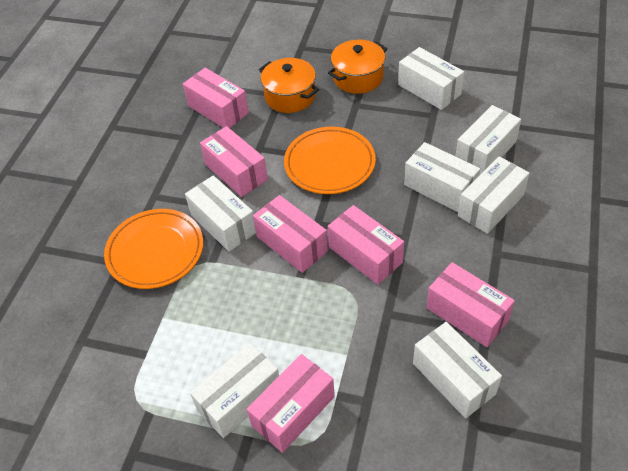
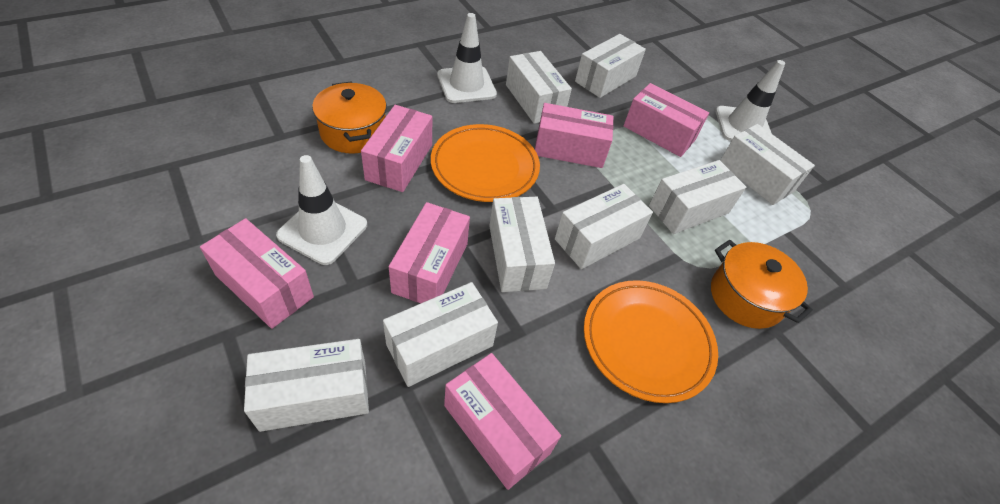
white box: 7 -> 8
white traffic cone: 0 -> 3

